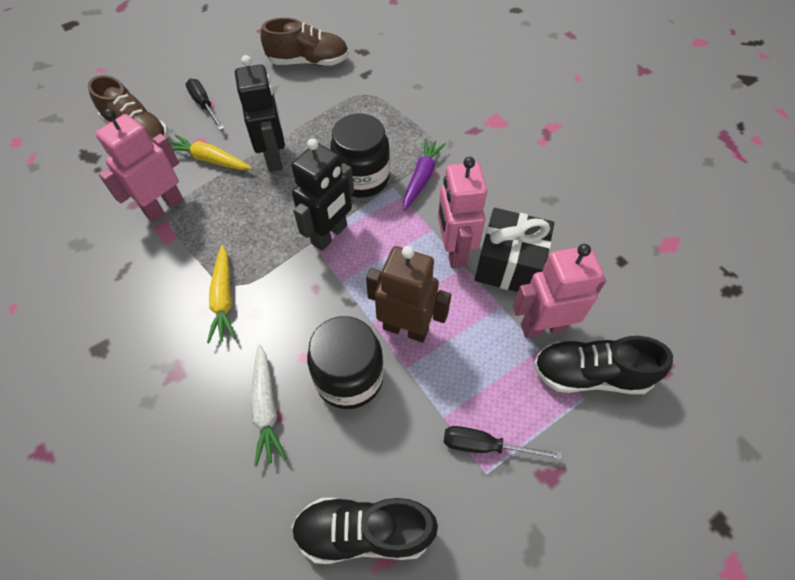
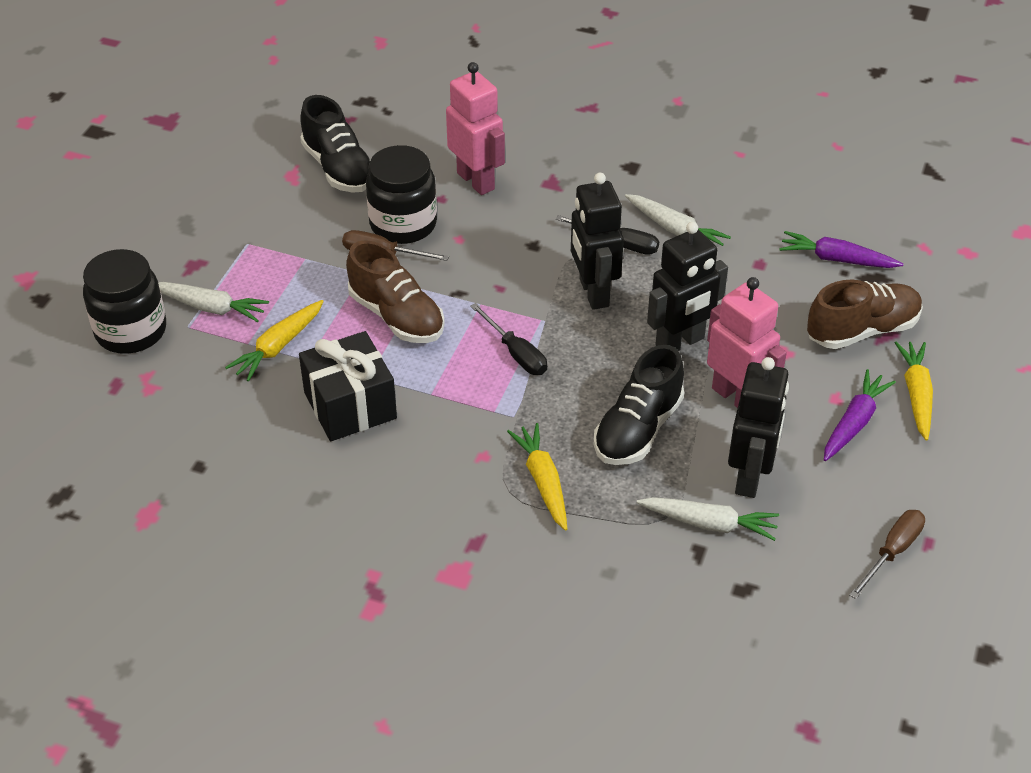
black robot: 2 -> 3
brown robot: 1 -> 0
brown screwdriver: 0 -> 2
pink robot: 3 -> 2
purple carrot: 1 -> 2
white carrot: 1 -> 3
yellow carrot: 2 -> 3

